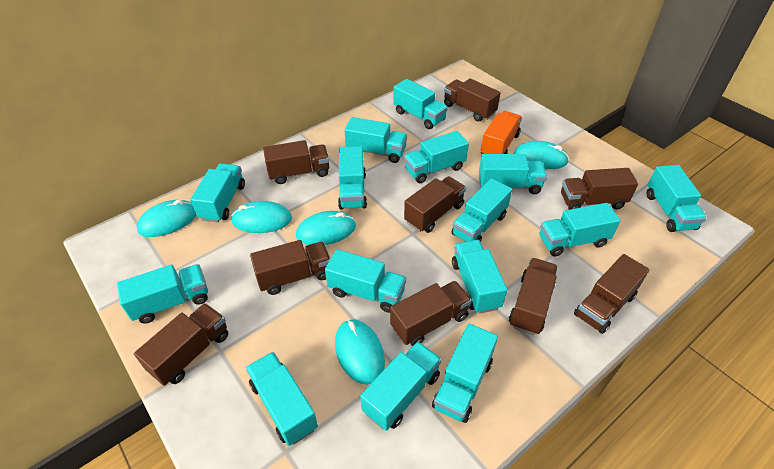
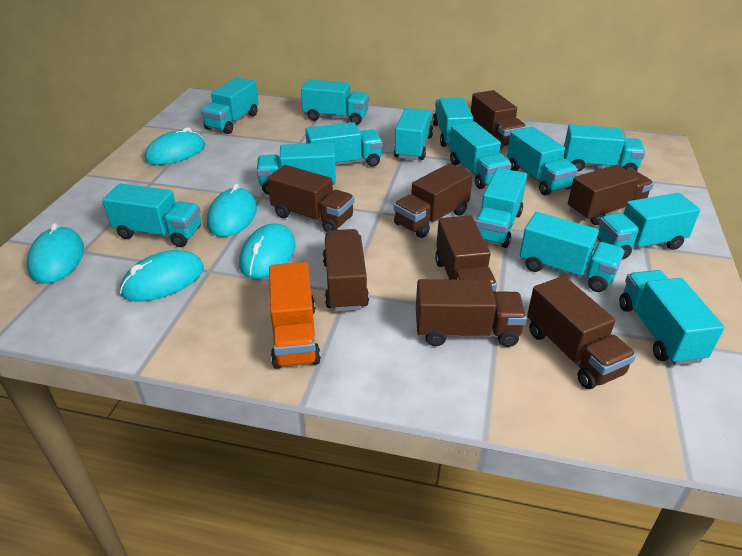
brown truck: 9 -> 8
turquoise truck: 15 -> 14

